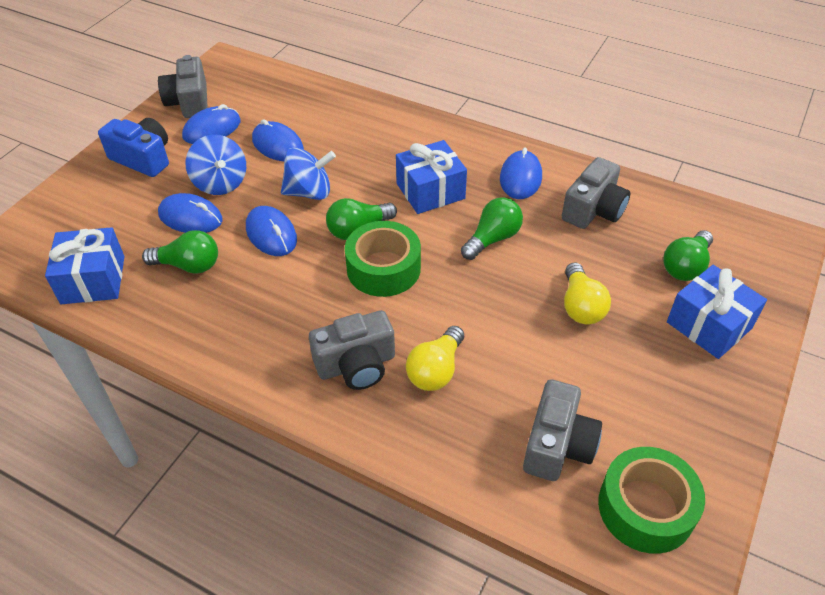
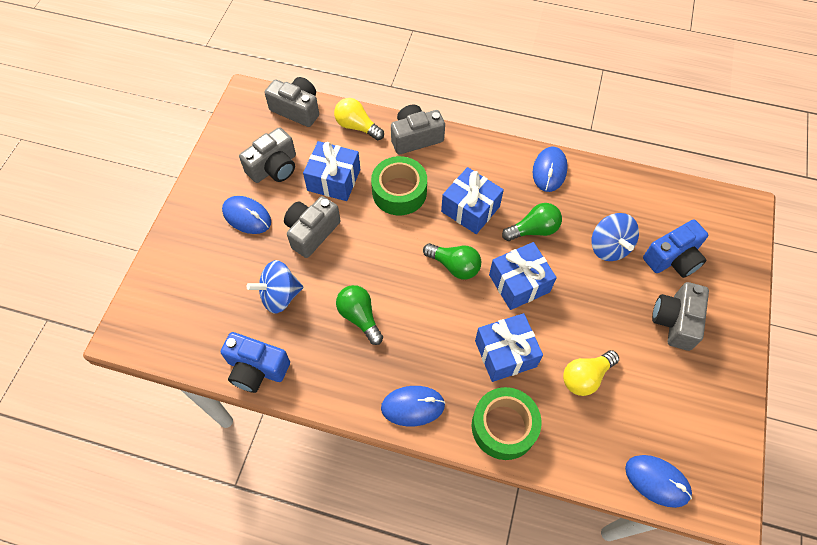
blue camera: 1 -> 2
blue gift: 3 -> 4
blue mouse: 5 -> 4
green light bulb: 4 -> 3
grey camera: 4 -> 5

